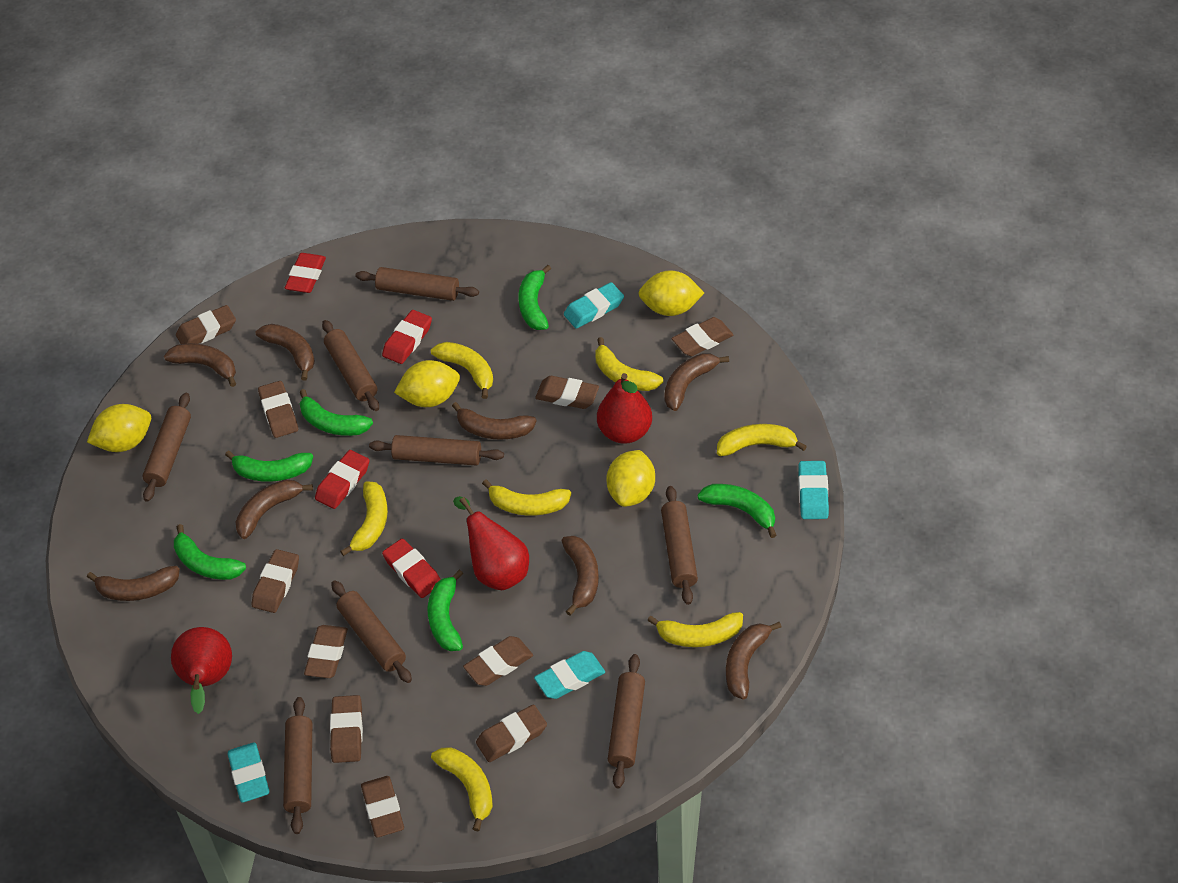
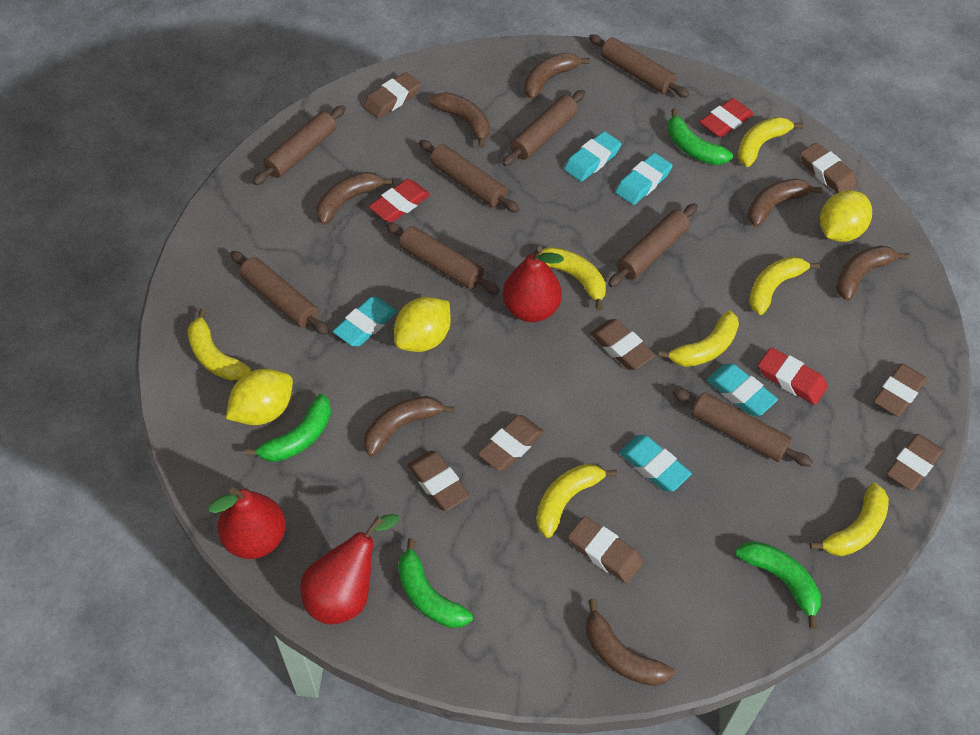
brown banana: 8 -> 7
brown eraser: 10 -> 8
green banana: 6 -> 4
red eraser: 4 -> 3
turquoise eraser: 4 -> 5
yellow lemon: 4 -> 3

